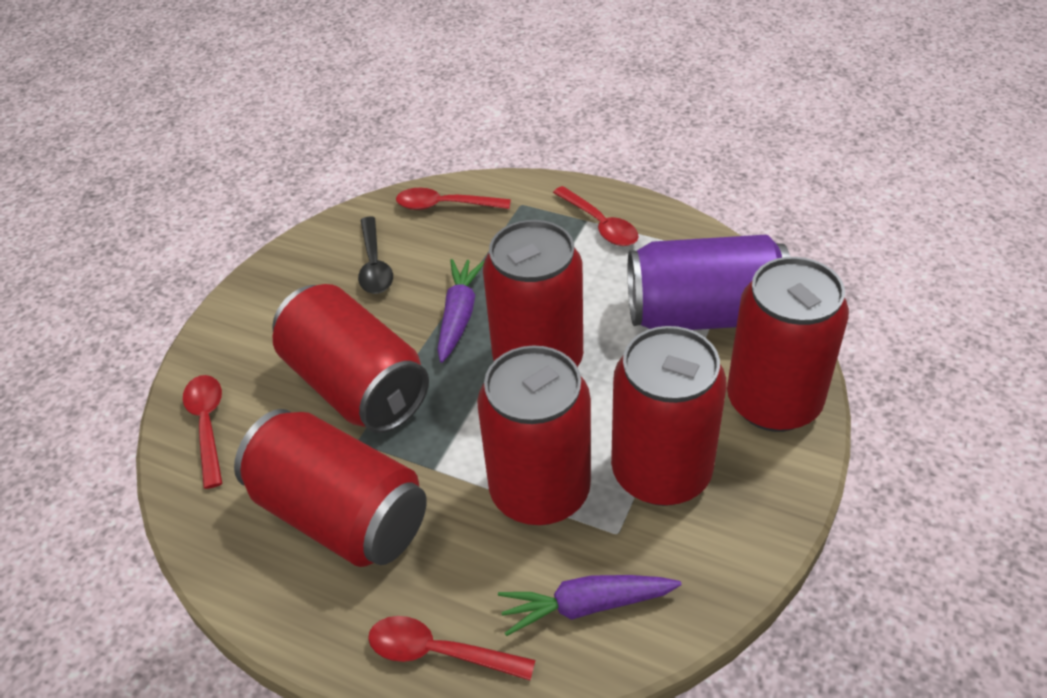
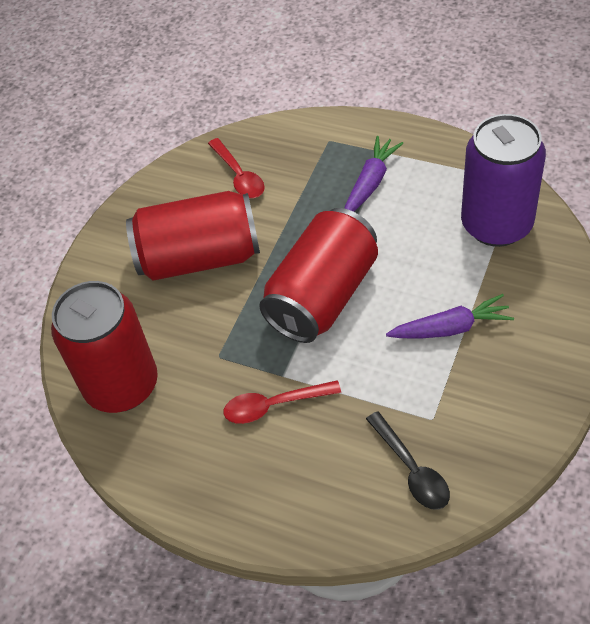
red can: 6 -> 3
red spoon: 4 -> 2

